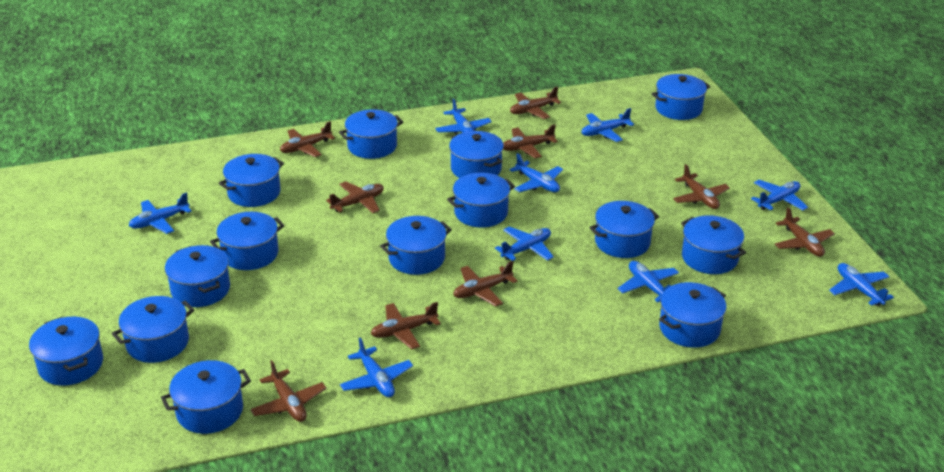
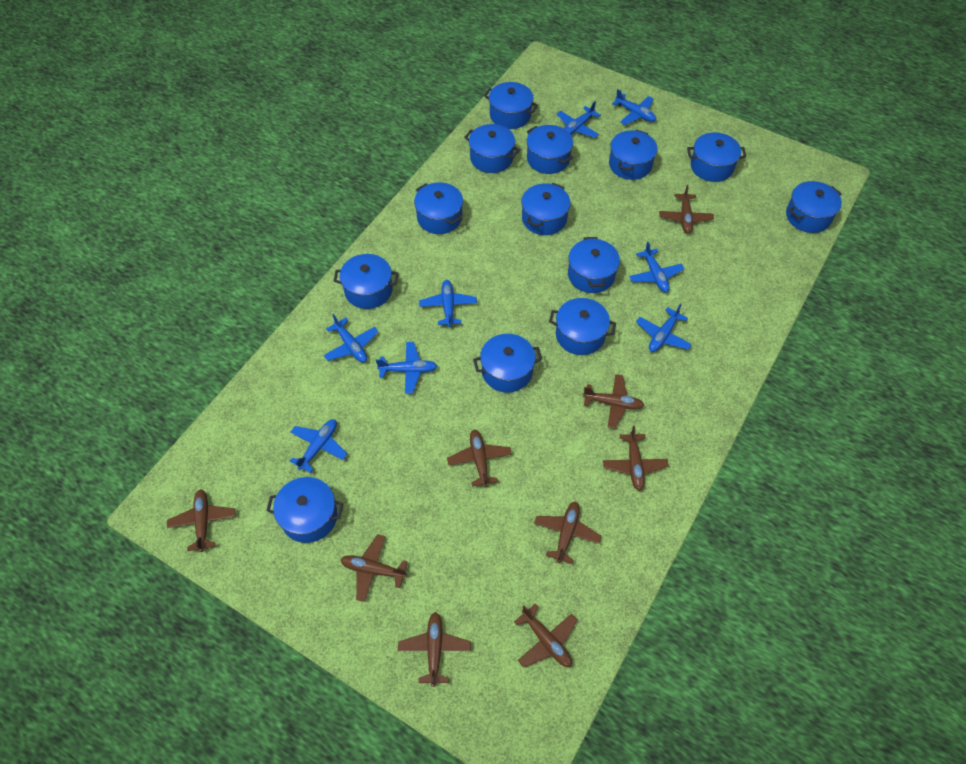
blue plane: 9 -> 8
blue pot: 14 -> 13

